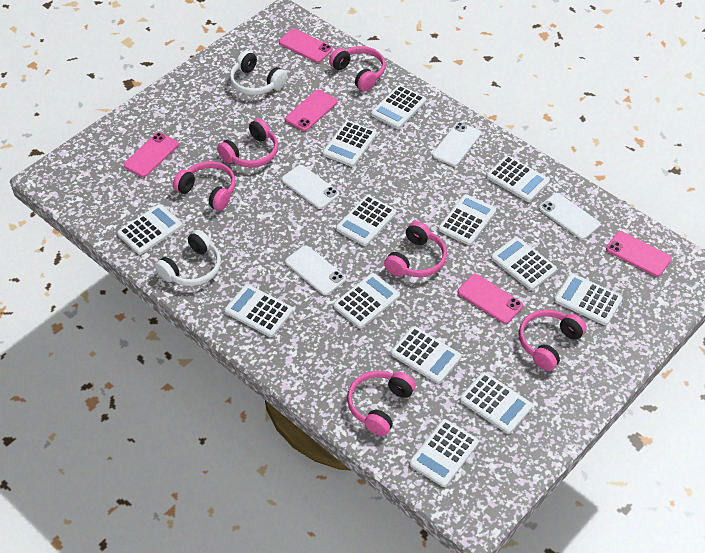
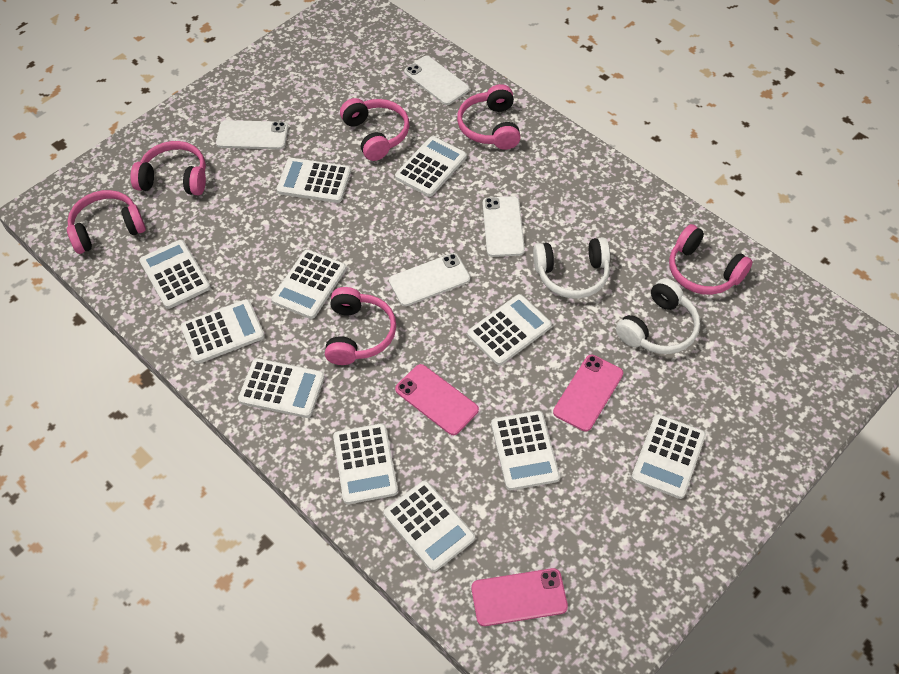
pink phone: 5 -> 3
white calculator: 13 -> 11

